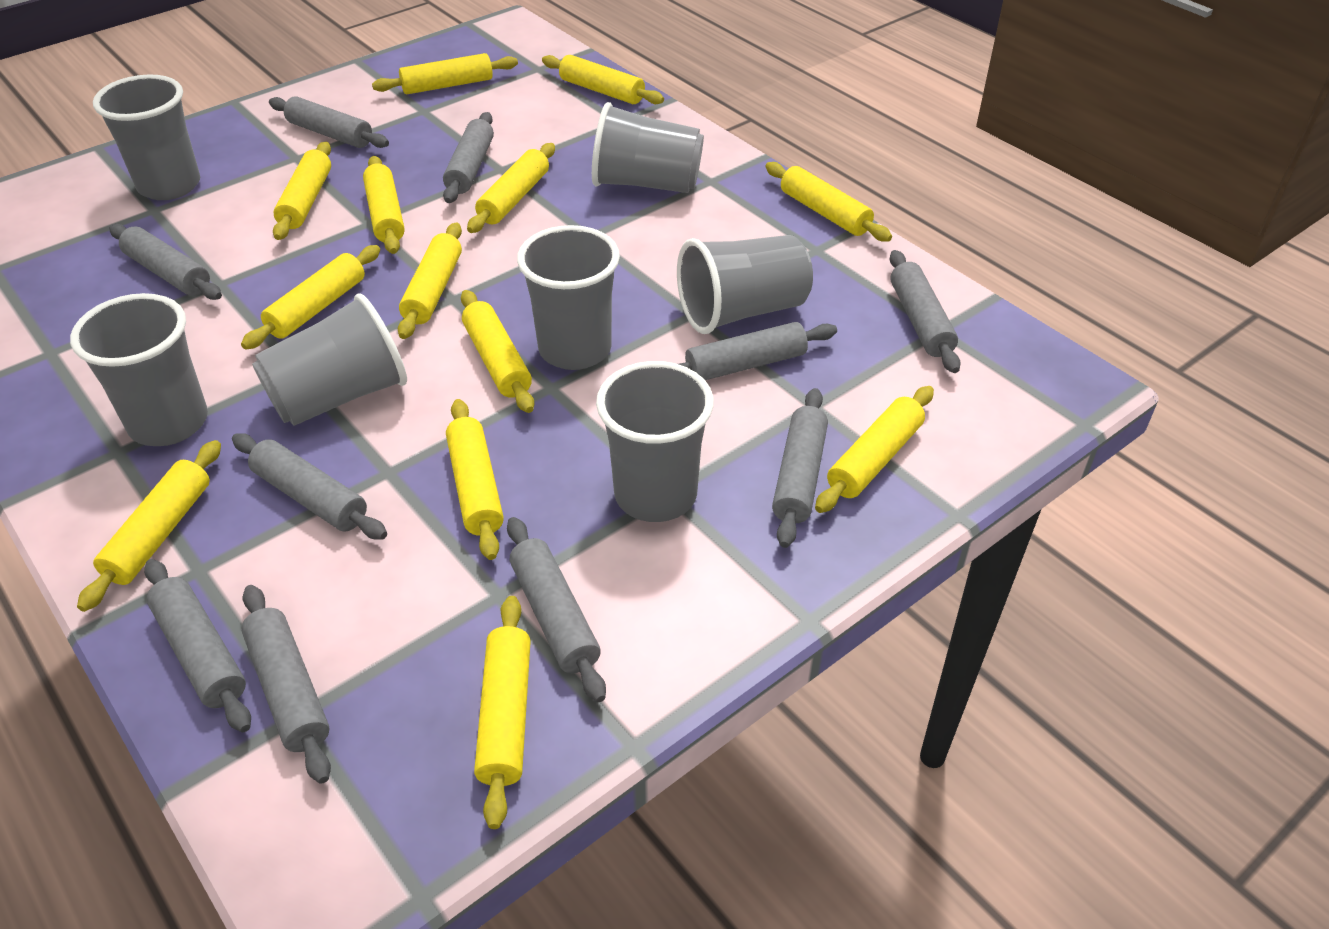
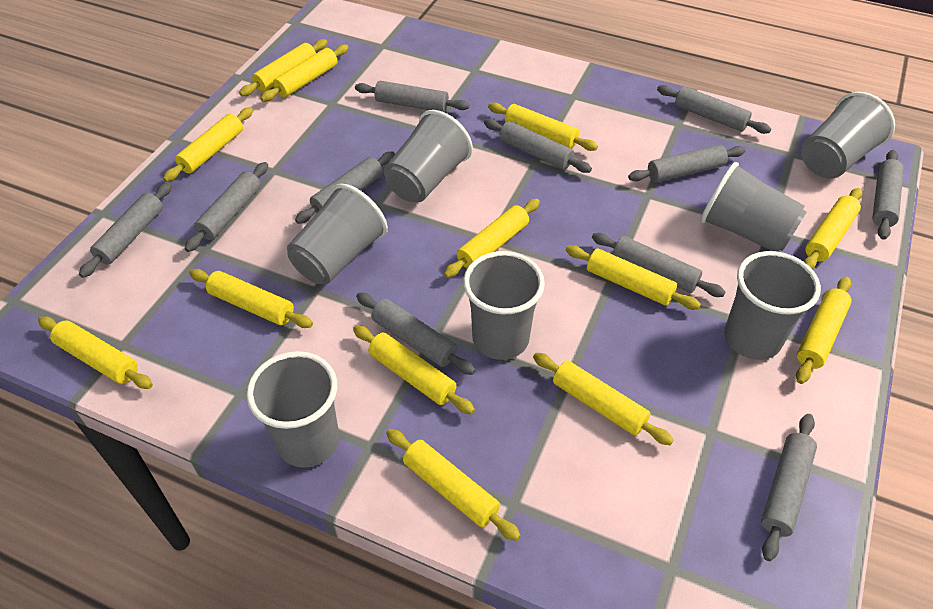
grey rolling pin: 10 -> 11

